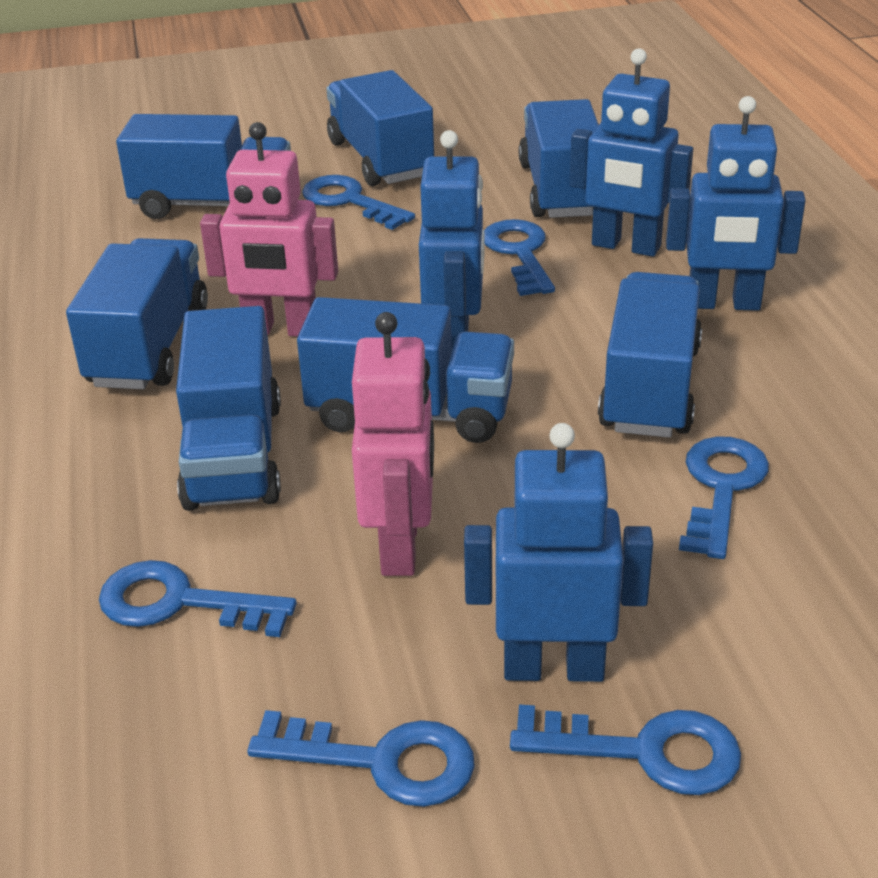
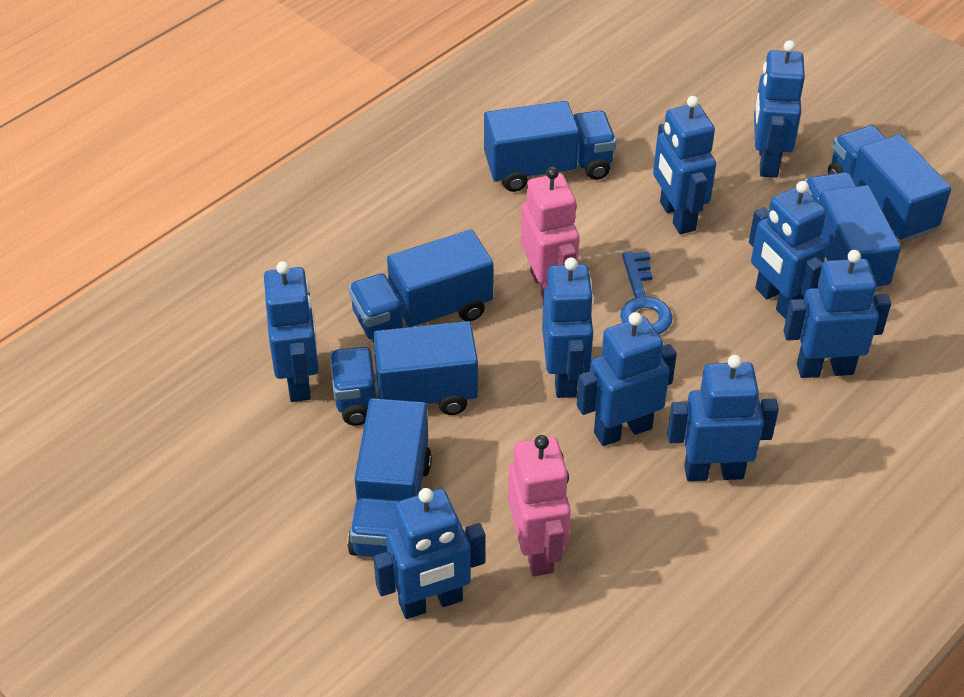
blue key: 6 -> 1
blue robot: 4 -> 9
blue truck: 7 -> 6

